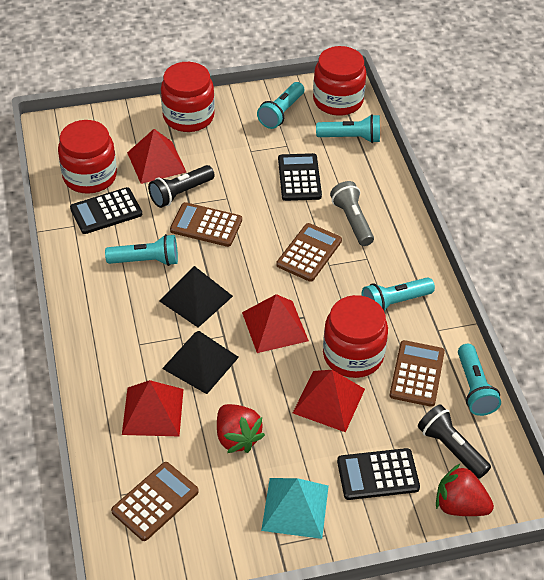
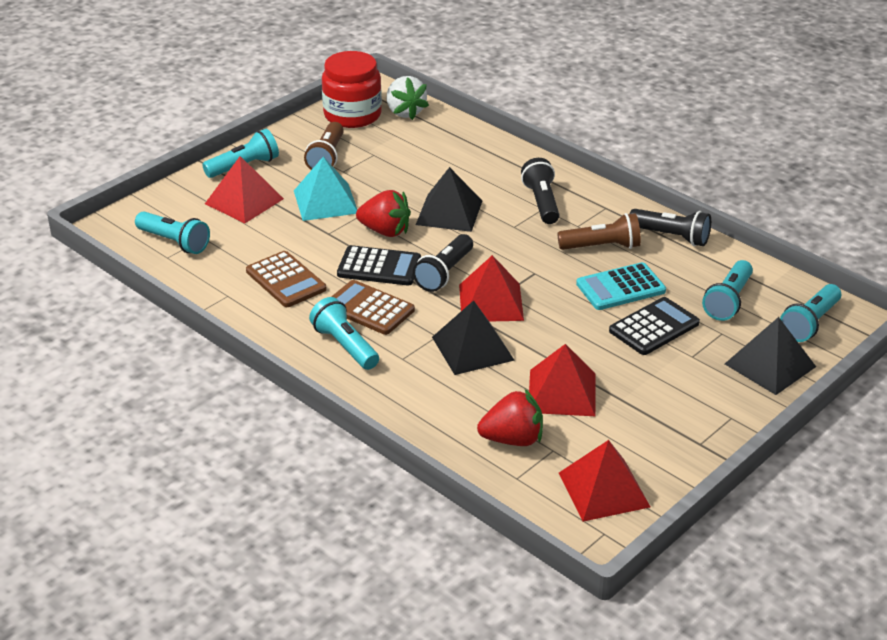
black calculator: 3 -> 2
black flashlight: 2 -> 3
black pyramid: 2 -> 3
brown calculator: 4 -> 2
brown flashlight: 0 -> 2
grey flashlight: 1 -> 0
red jar: 4 -> 1
turquoise calculator: 0 -> 1
white strawberry: 0 -> 1

